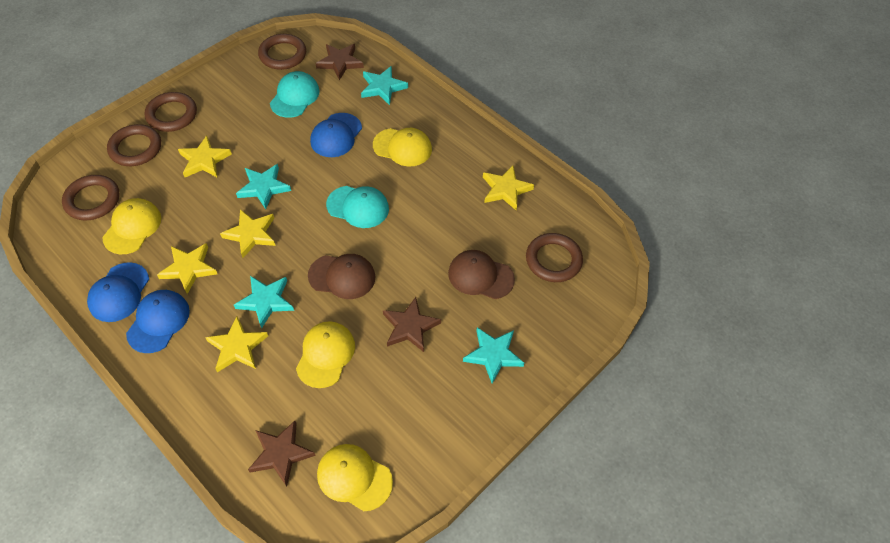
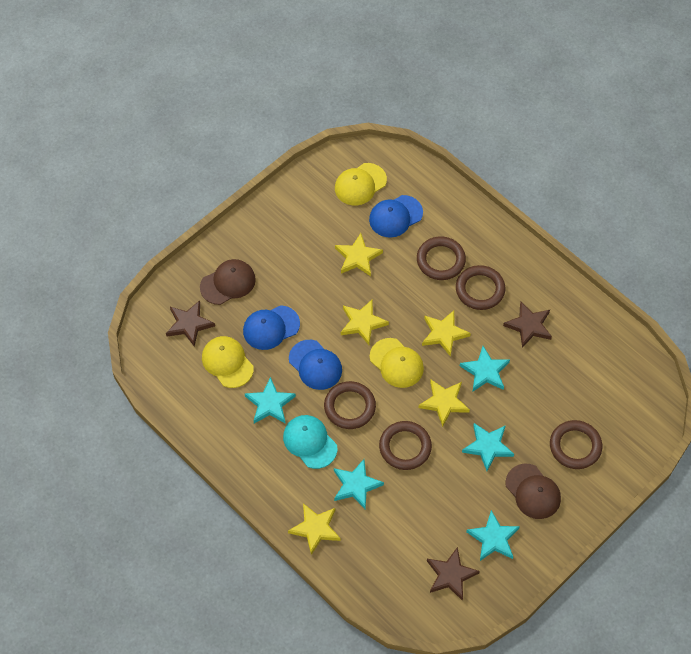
turquoise cap: 2 -> 1
turquoise star: 4 -> 5
yellow cap: 4 -> 3

